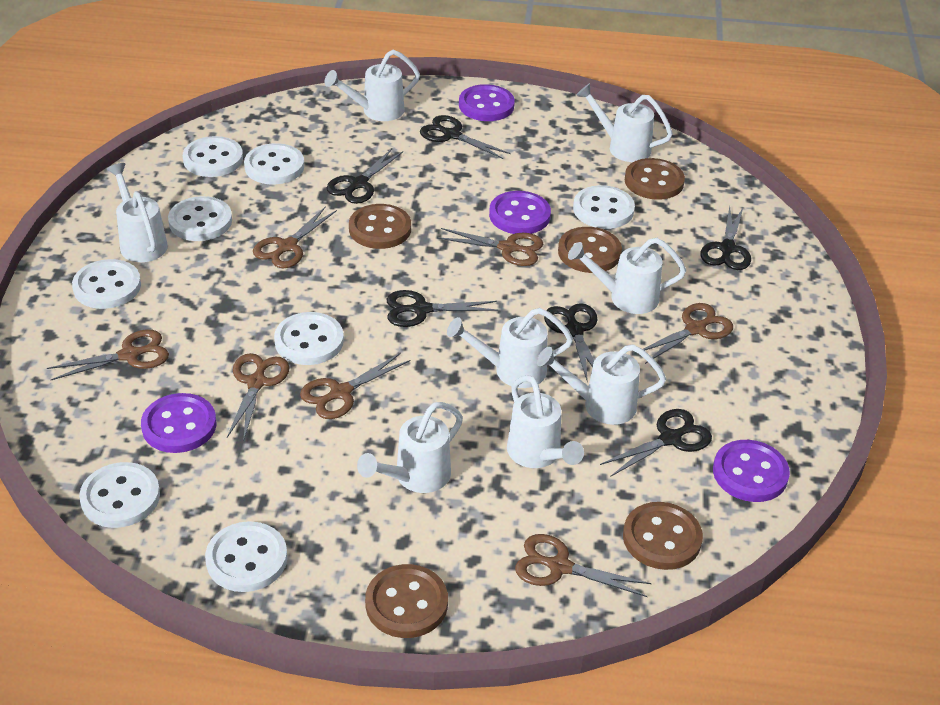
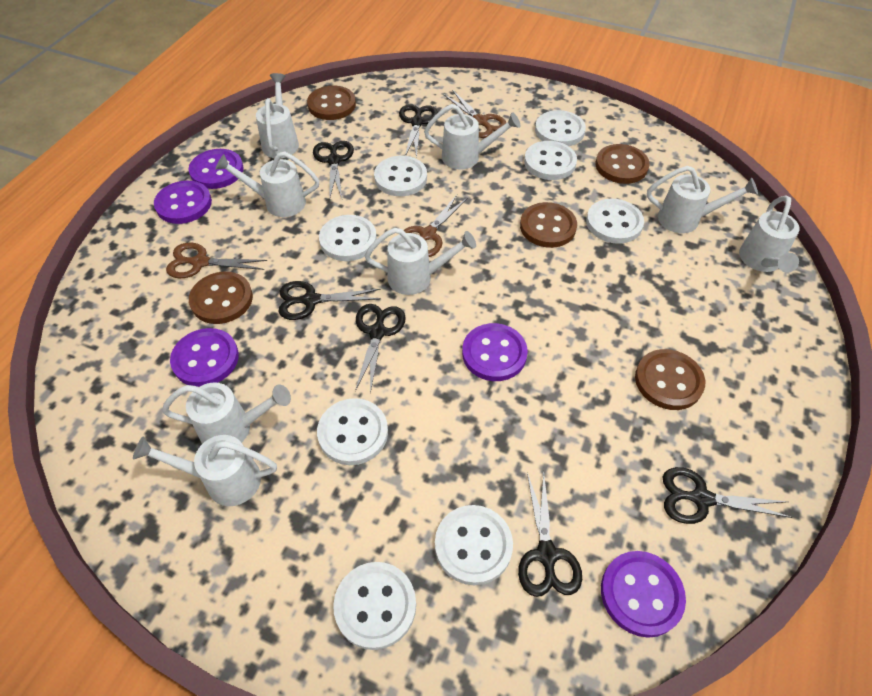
brown scissors: 7 -> 3
purple button: 4 -> 5

